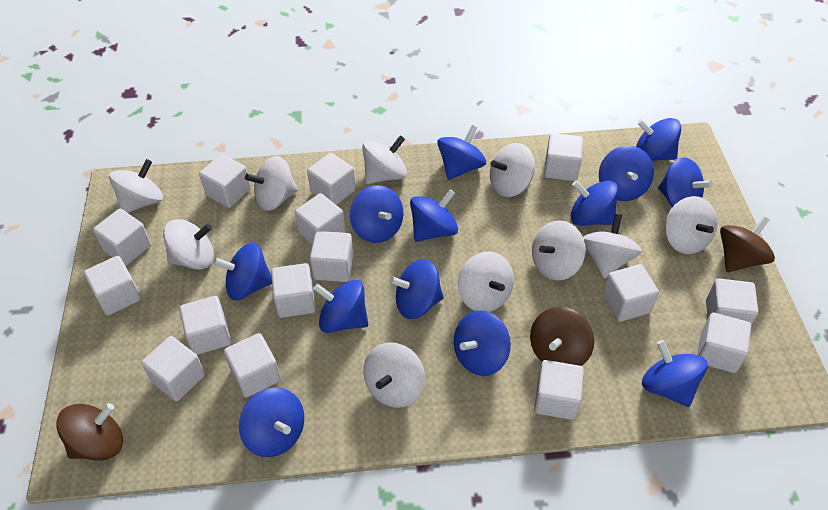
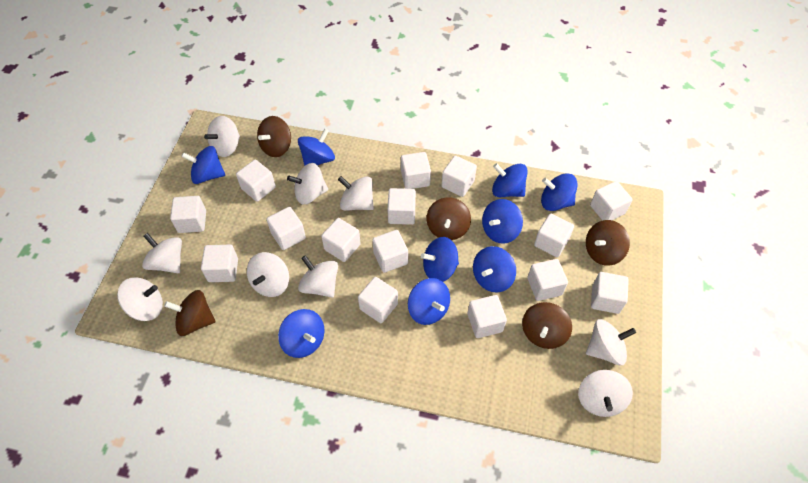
blue spinning top: 13 -> 9
brown spinning top: 3 -> 5
white spinning top: 10 -> 9

